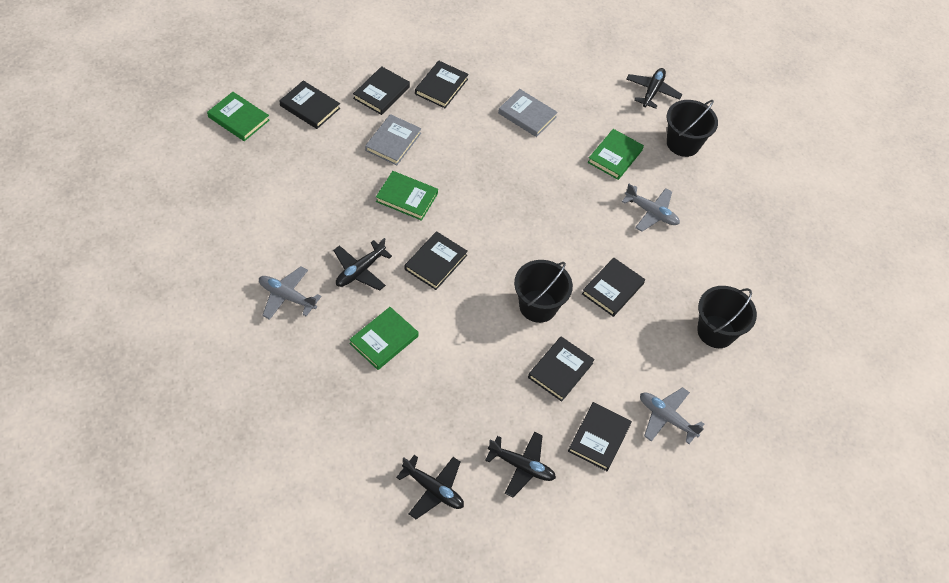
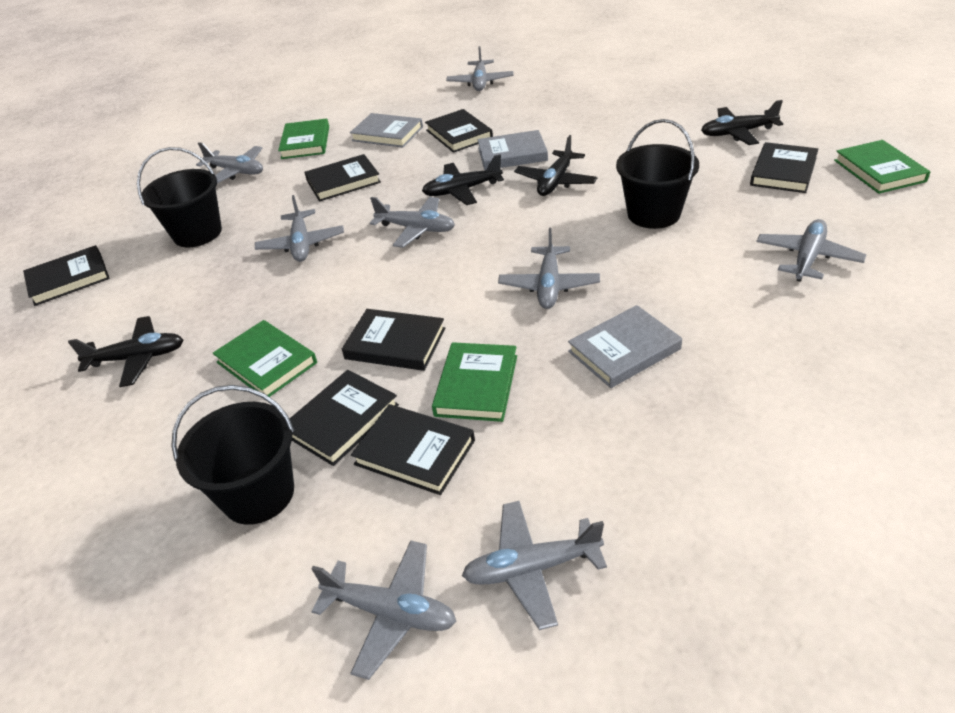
grey book: 2 -> 3
grey plane: 3 -> 8

